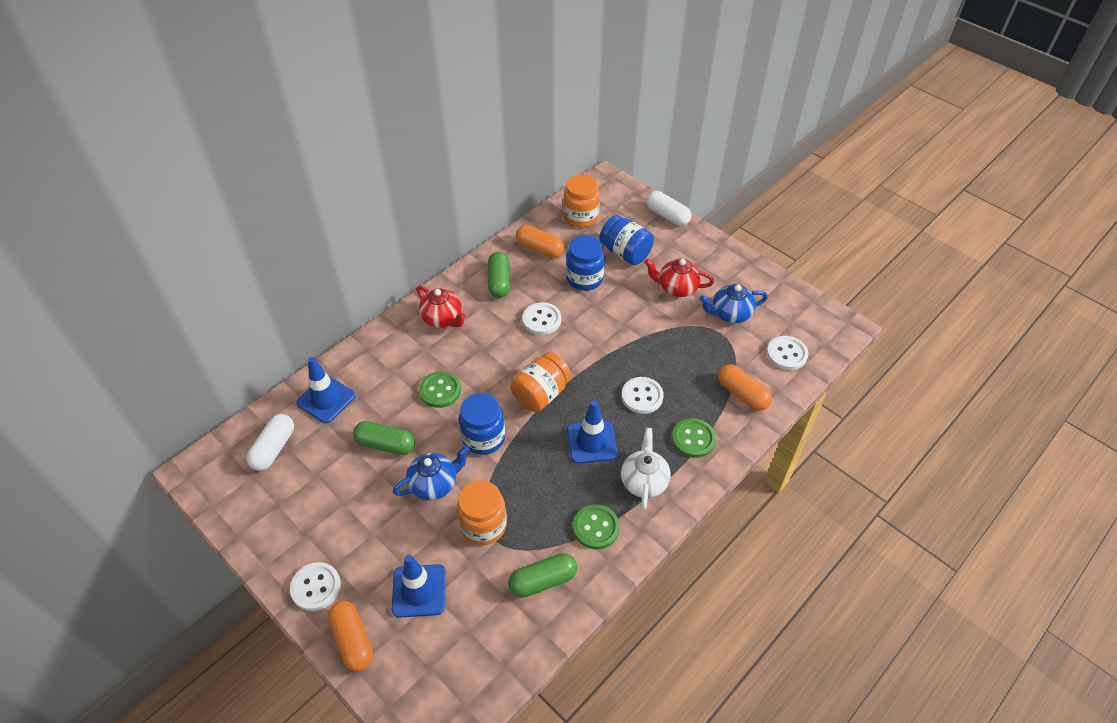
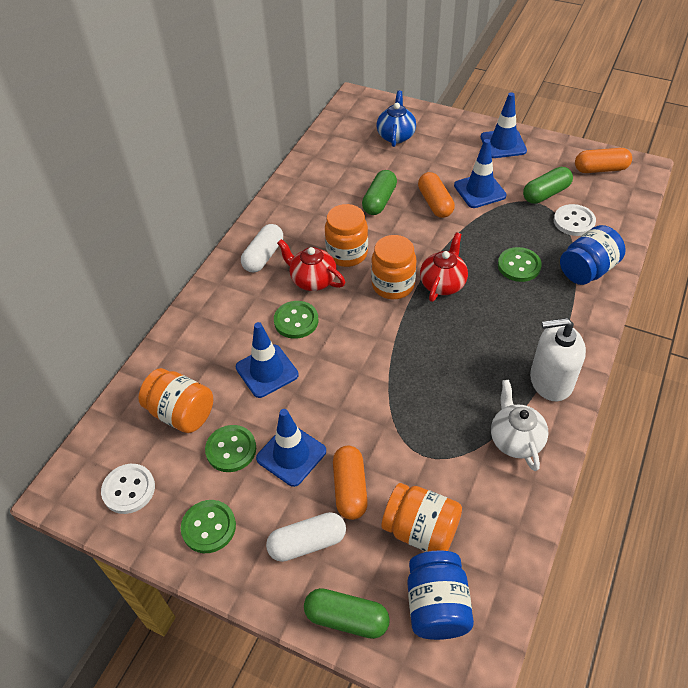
blue jar: 3 -> 2
blue teapot: 2 -> 1
blue traffic cone: 3 -> 4
green button: 3 -> 4
orange jar: 3 -> 4
white button: 4 -> 2
white soap dispenser: 0 -> 1

